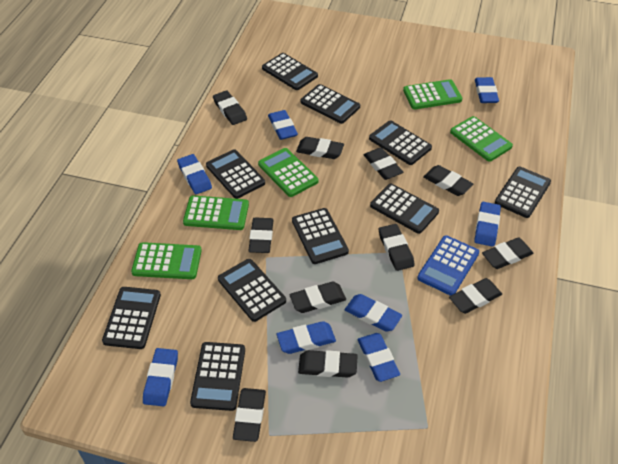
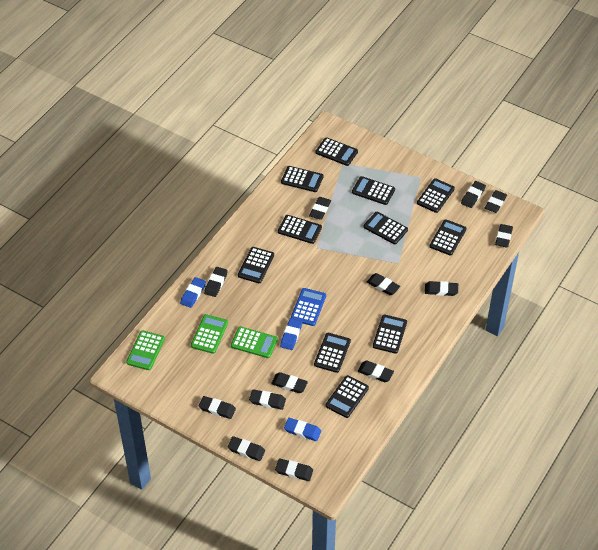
black calculator: 10 -> 11
black eraser: 11 -> 13
blue eraser: 8 -> 3
green calculator: 5 -> 3

